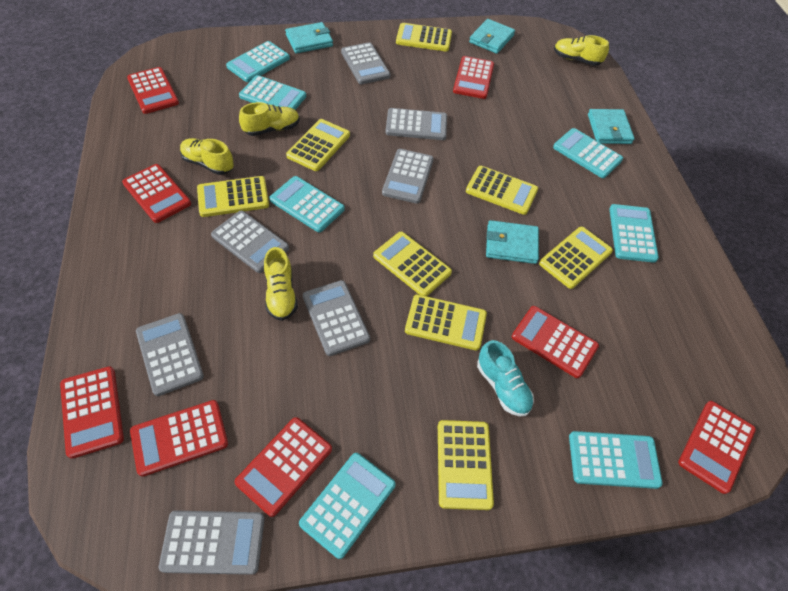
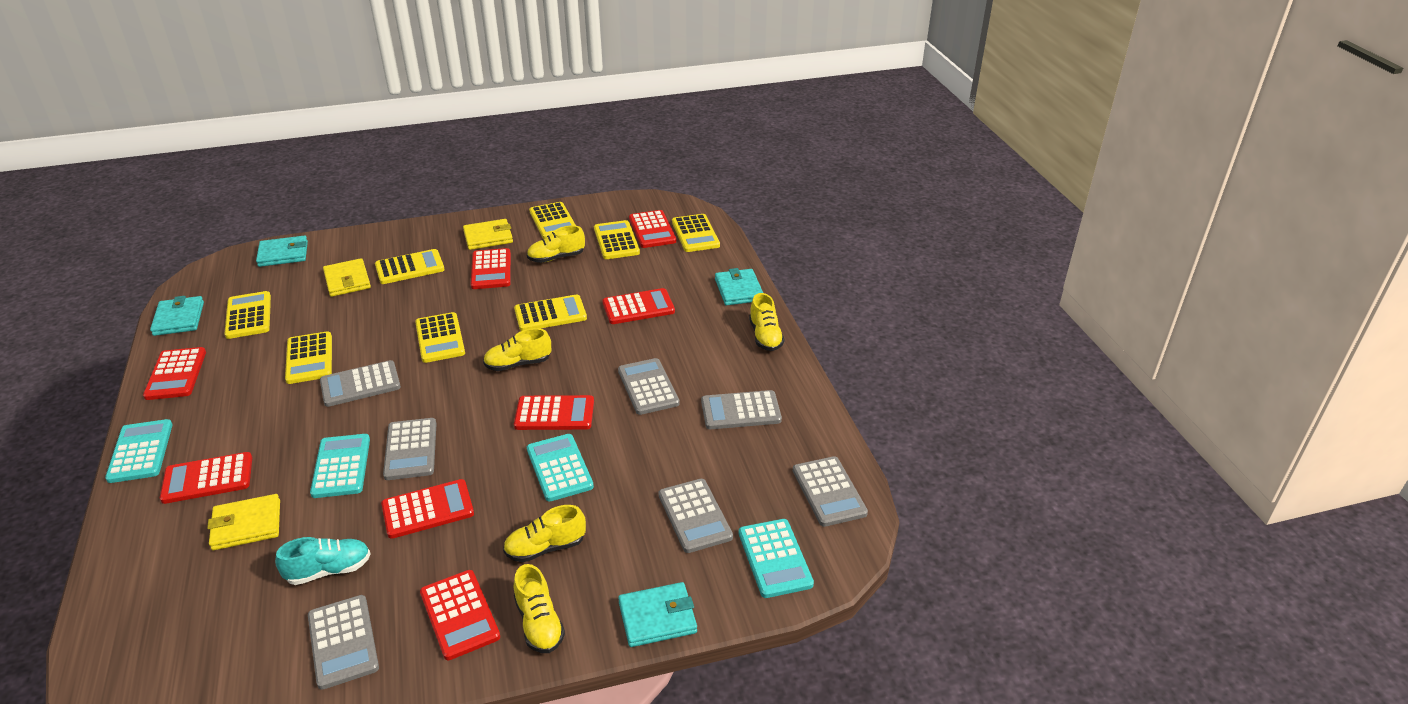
turquoise calculator: 7 -> 4
yellow shoe: 4 -> 5
yellow wallet: 0 -> 3

